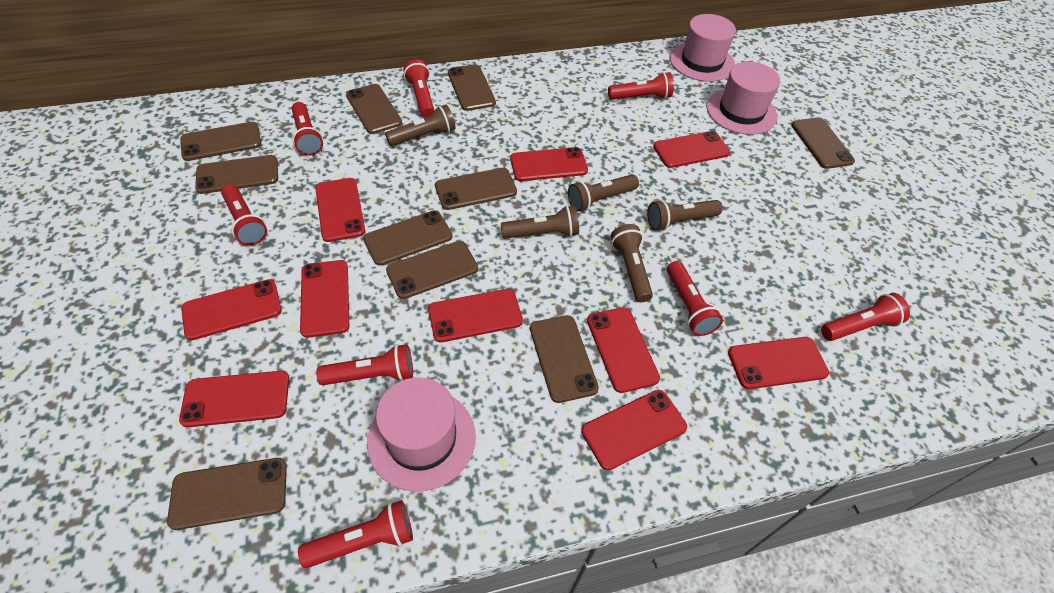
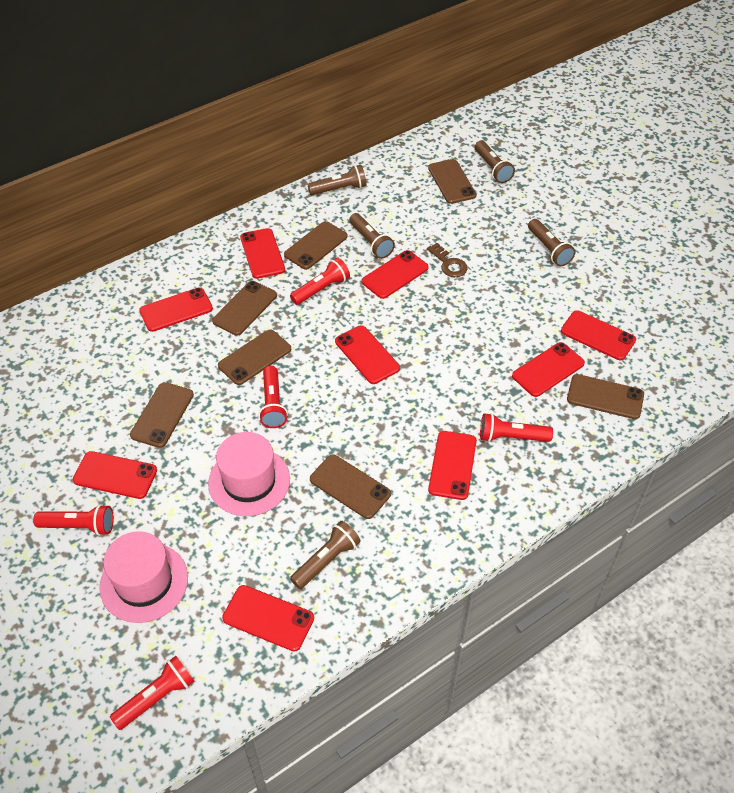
brown key: 0 -> 1
brown phone: 10 -> 7
pink hat: 3 -> 2
red flashlight: 8 -> 5
red phone: 10 -> 9

